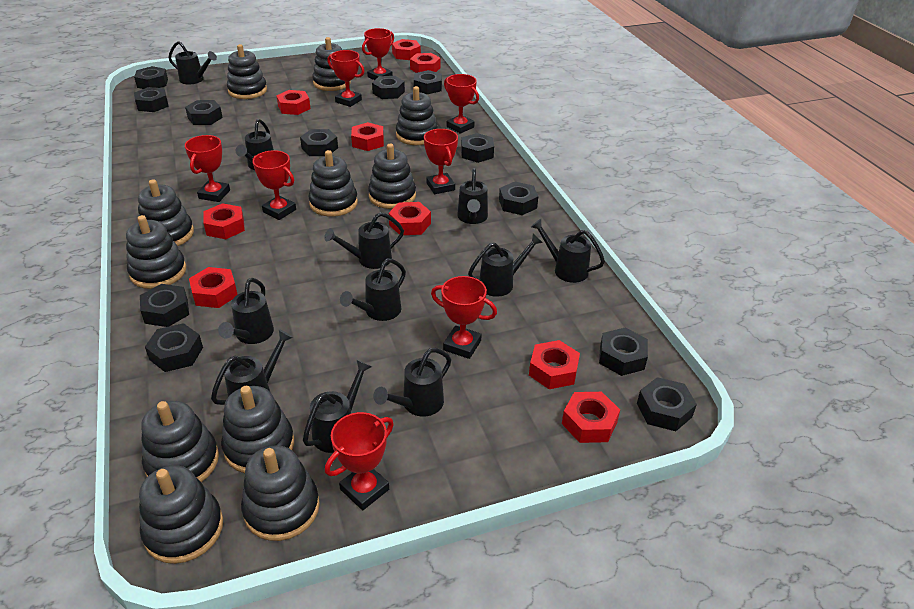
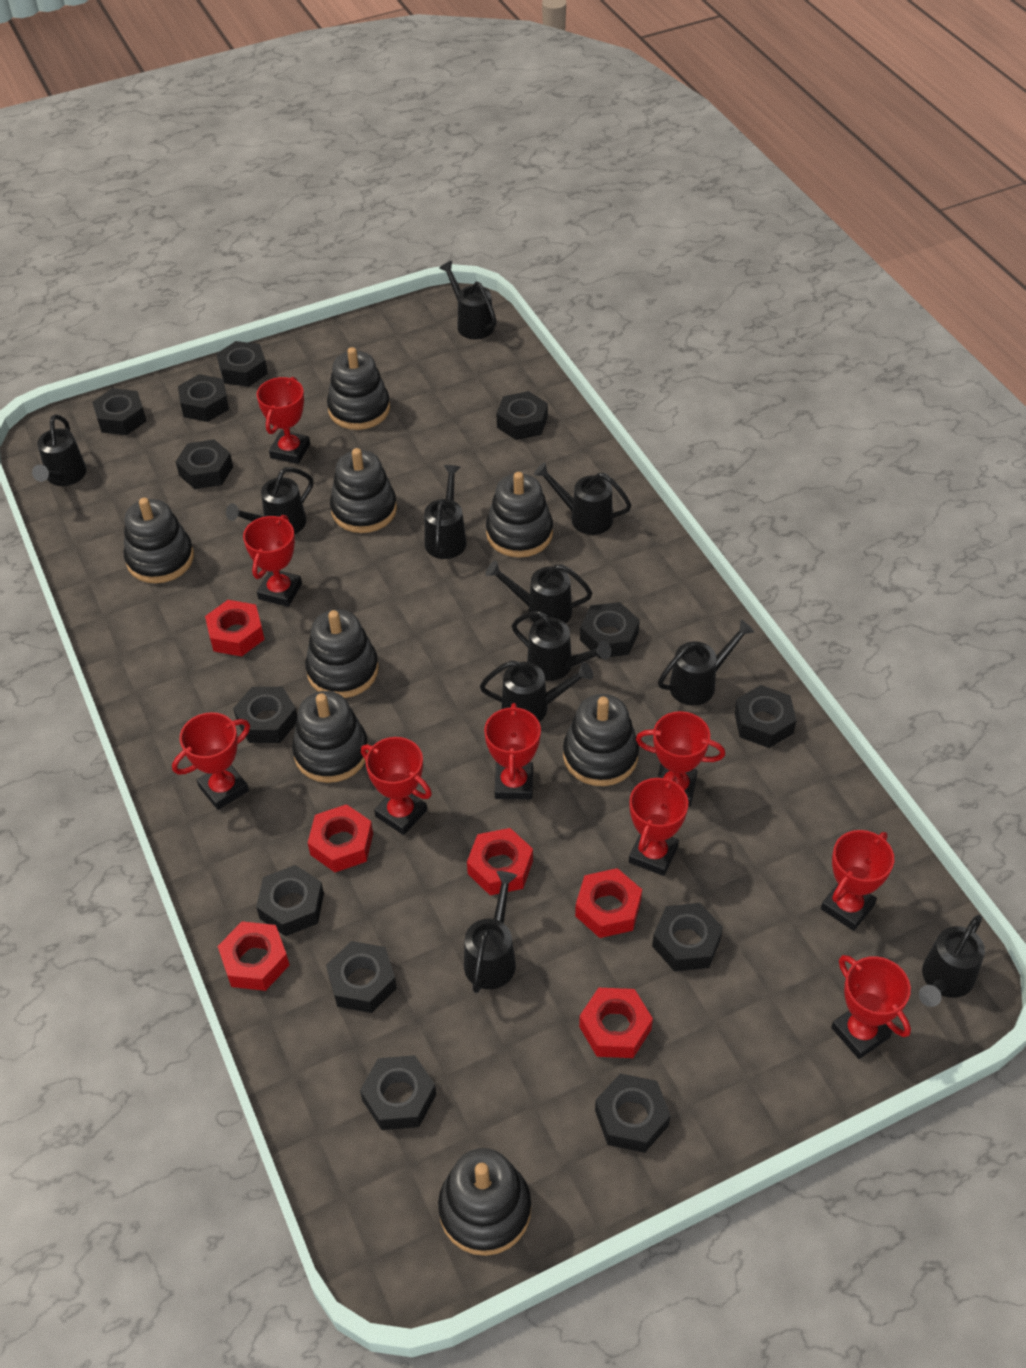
black nut: 12 -> 13
black stacking toy: 11 -> 8
red nut: 9 -> 6
red trophy: 8 -> 9

